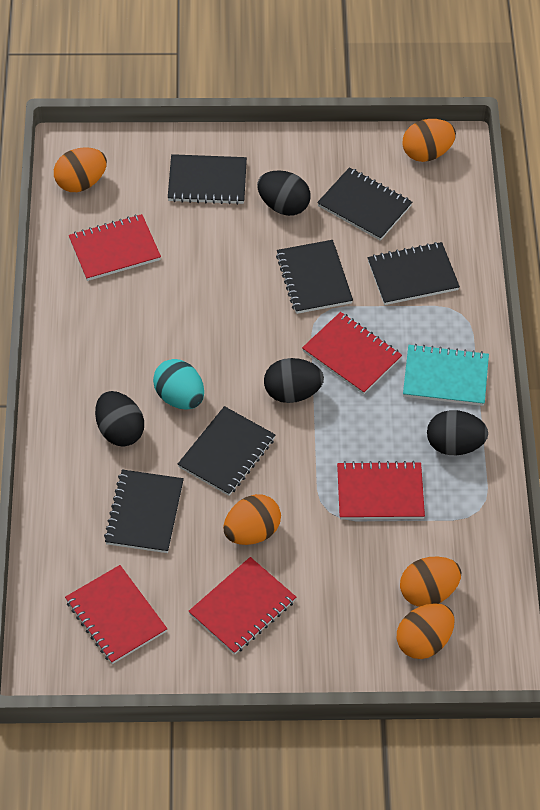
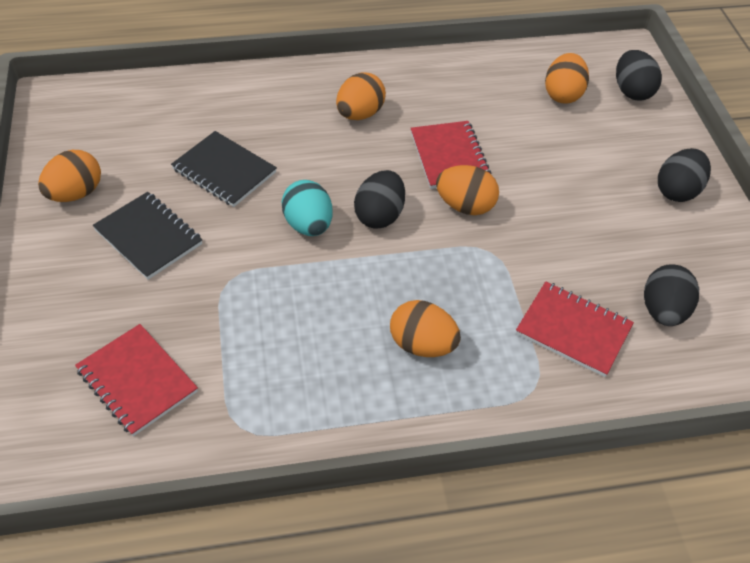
black notebook: 6 -> 2
red notebook: 5 -> 3
turquoise notebook: 1 -> 0

